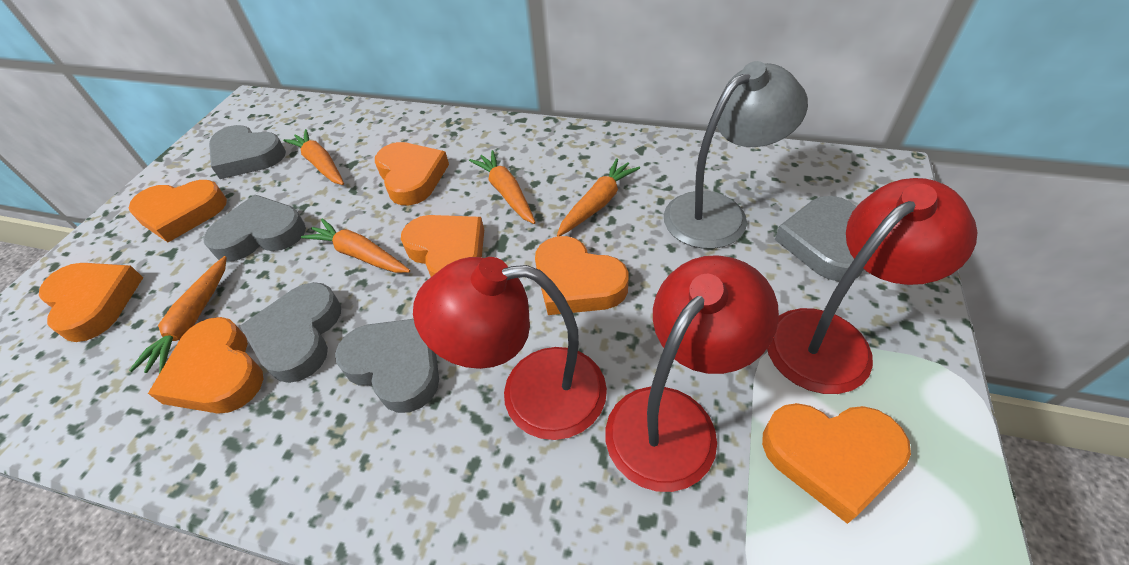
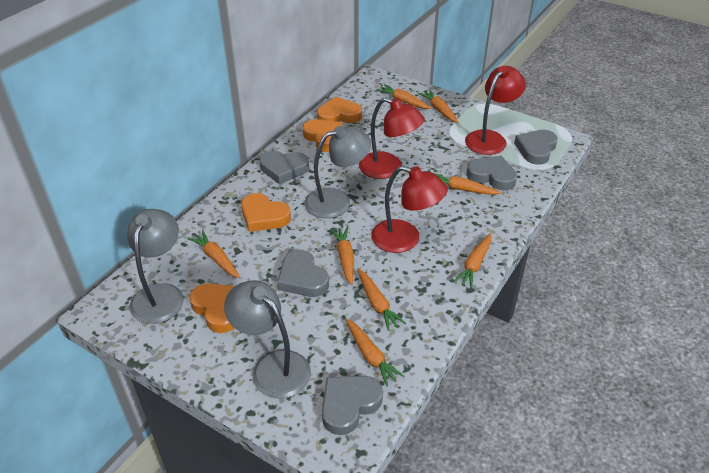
grey lamp: 1 -> 3
orange carrot: 5 -> 8
orange heart: 7 -> 4

